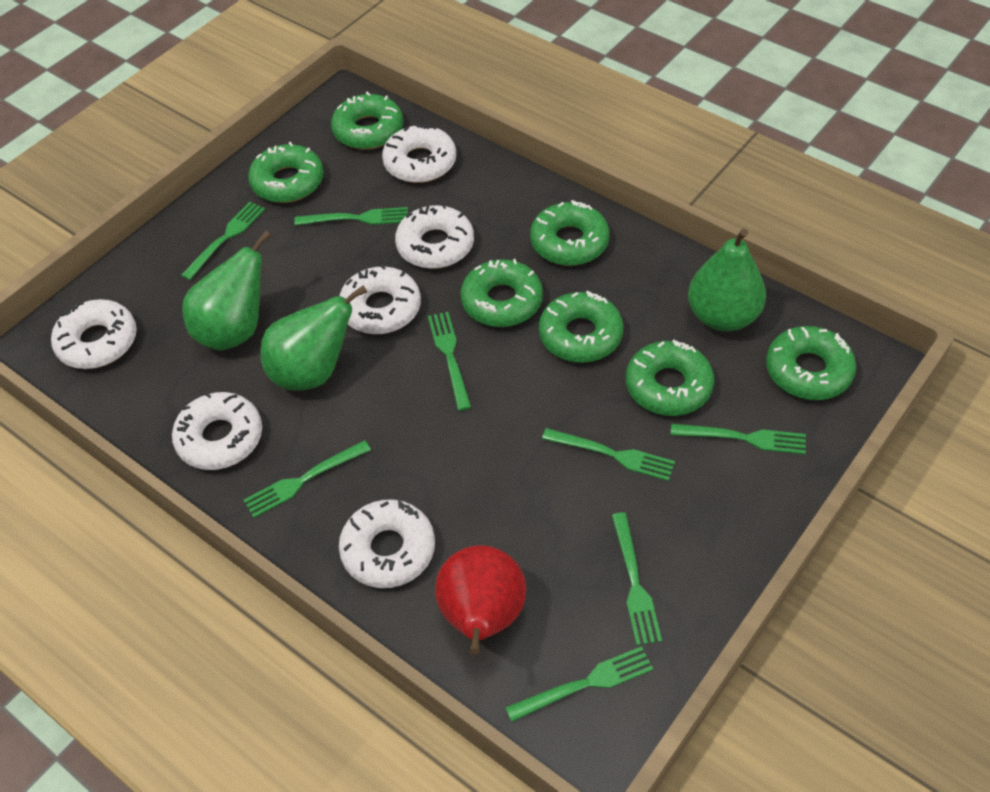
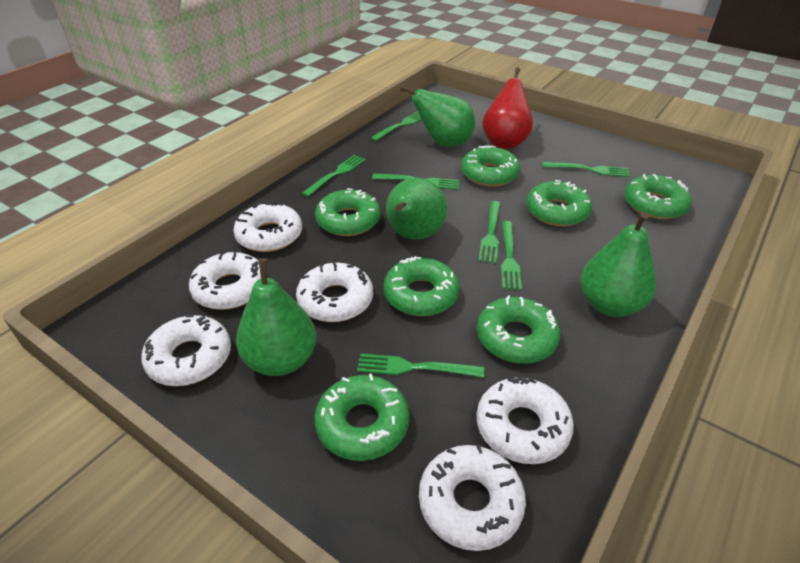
green fork: 8 -> 7
green pear: 3 -> 4

